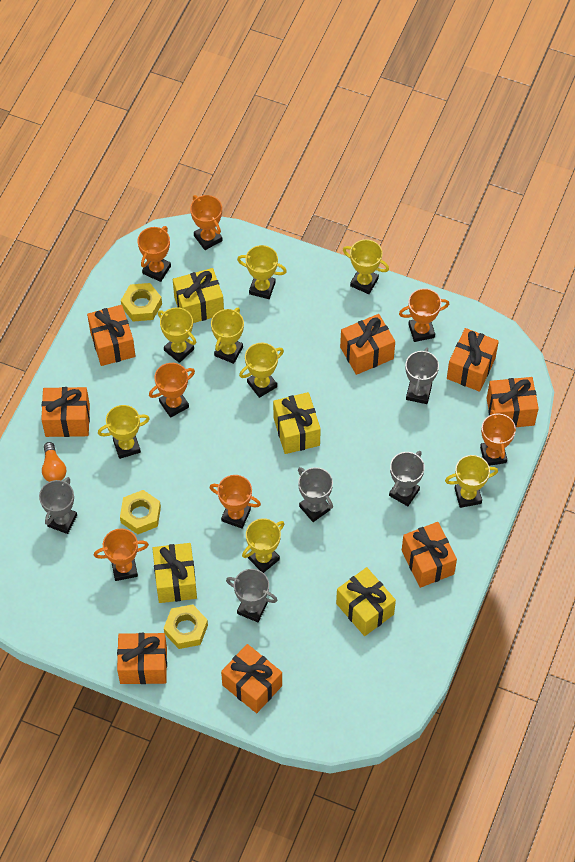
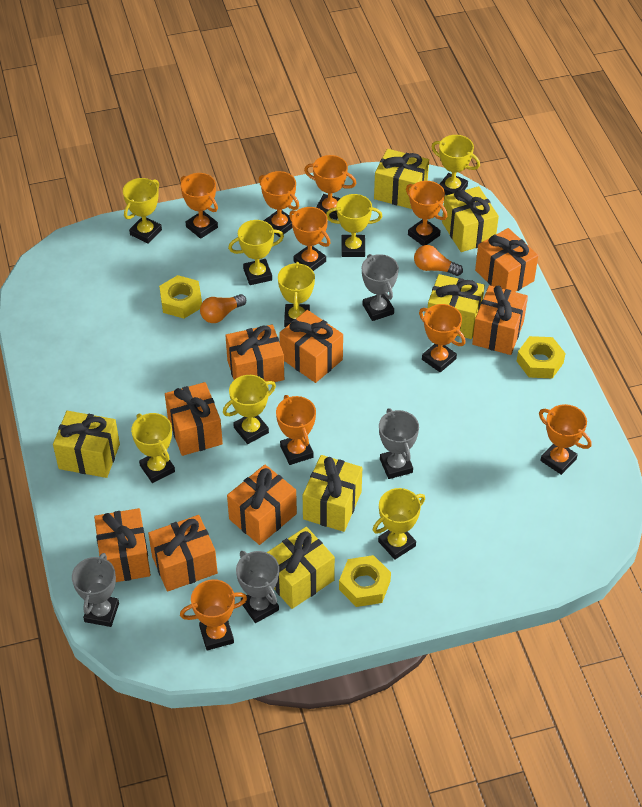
grey trophy: 5 -> 4
orange light bulb: 1 -> 2
orange trophy: 7 -> 9
yellow gift: 4 -> 6

